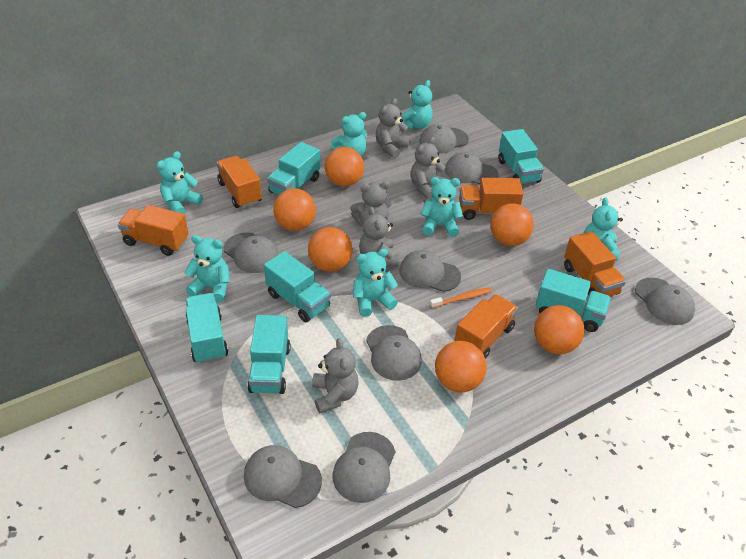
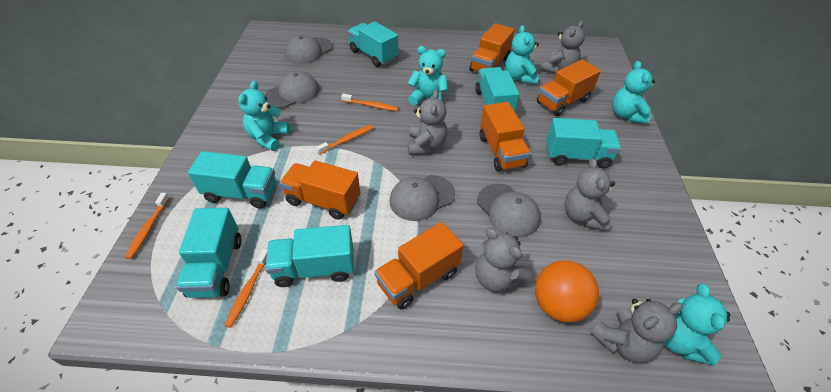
grey cap: 8 -> 4
orange ball: 6 -> 1
orange toothbrush: 1 -> 4
turquoise teddy bear: 7 -> 5

